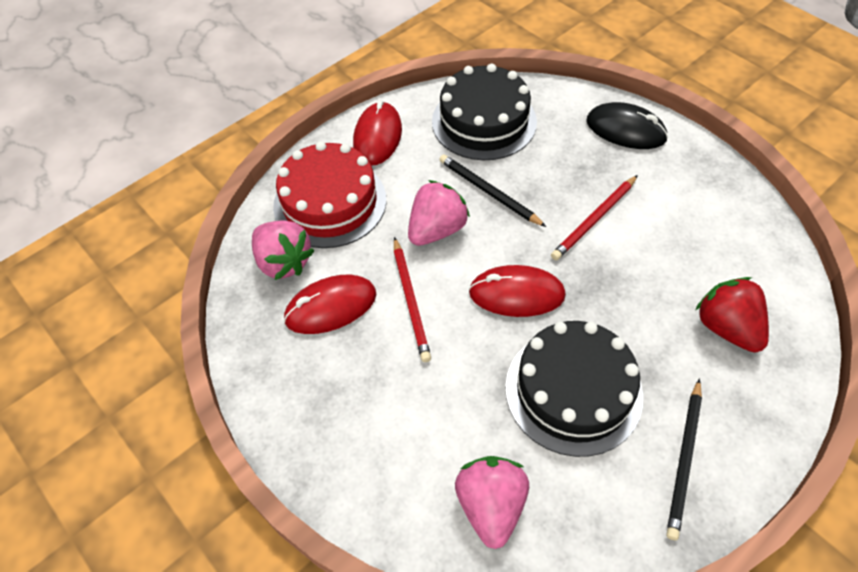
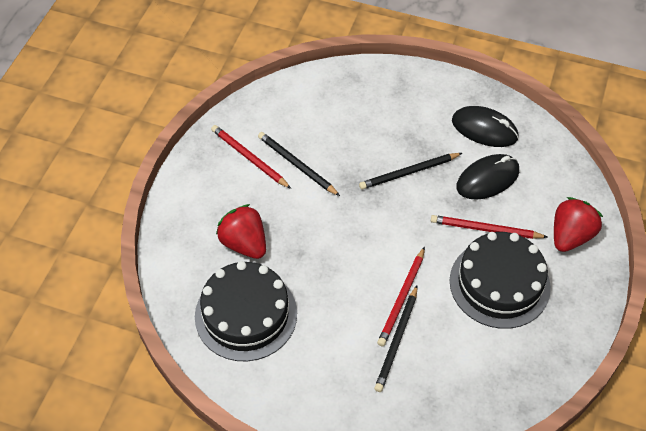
black mouse: 1 -> 2
black pencil: 2 -> 3
pink strawberry: 3 -> 0
red cake: 1 -> 0
red mouse: 3 -> 0
red pencil: 2 -> 3
red strawberry: 1 -> 2

